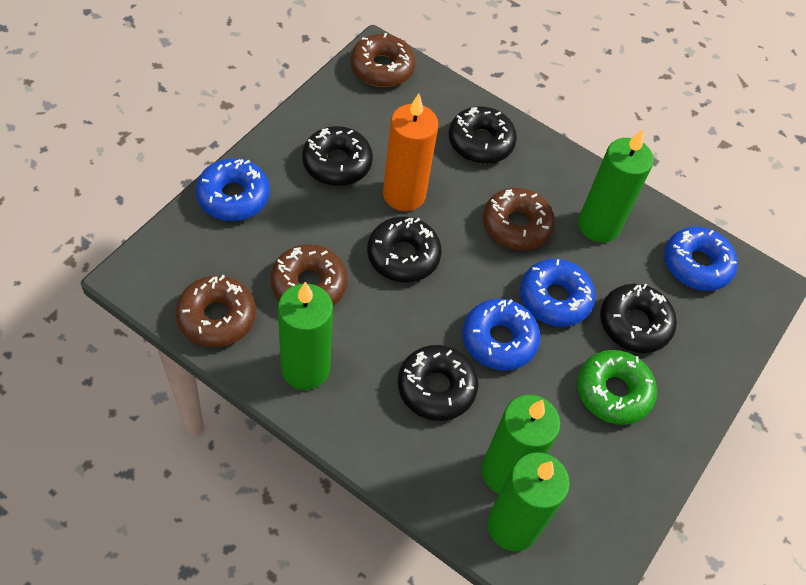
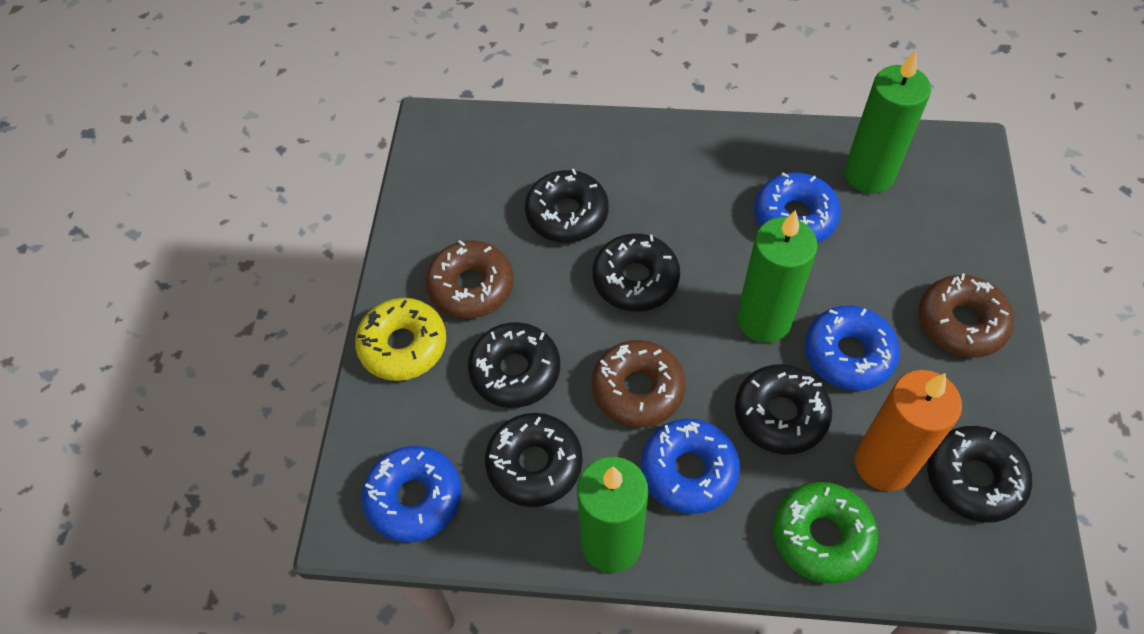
black donut: 5 -> 6
brown donut: 4 -> 3
green candle: 4 -> 3
yellow donut: 0 -> 1

